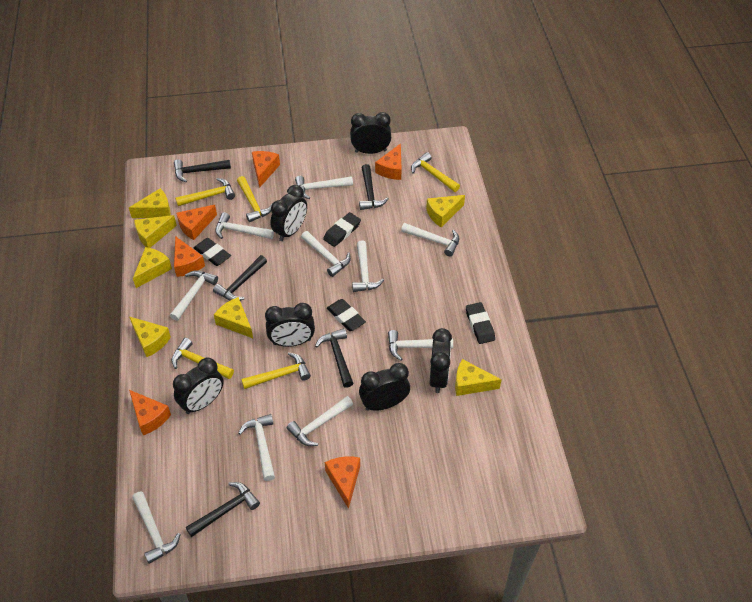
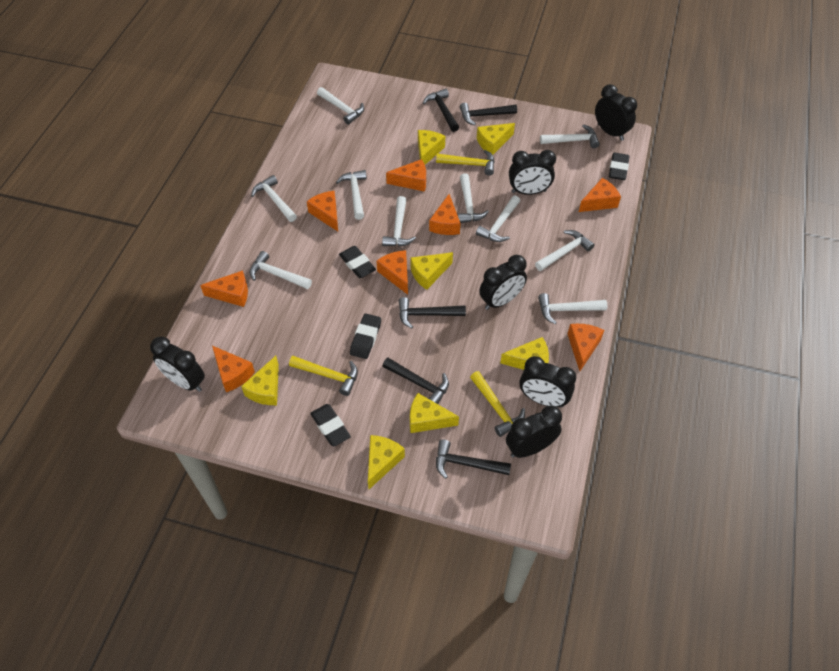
orange cheese: 6 -> 8
yellow hammer: 5 -> 3

